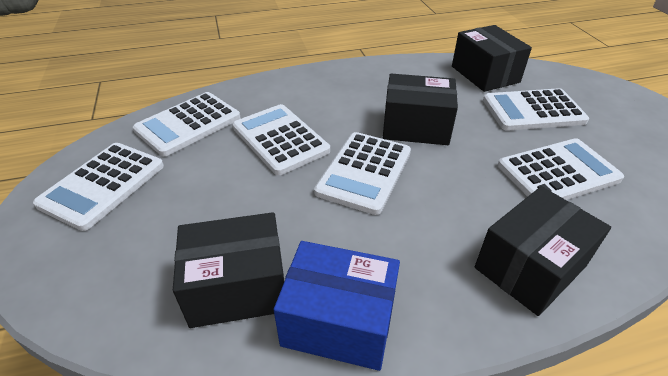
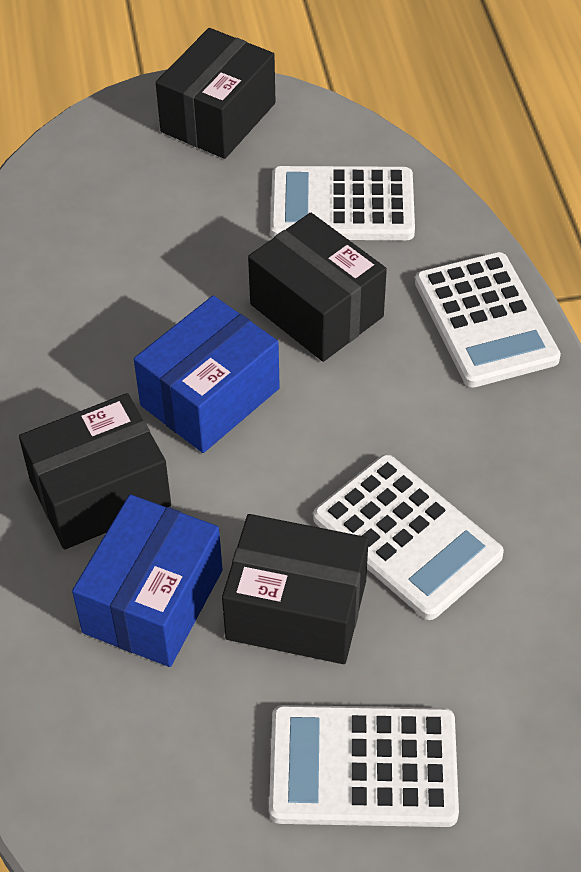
blue box: 1 -> 2
white calculator: 6 -> 4

